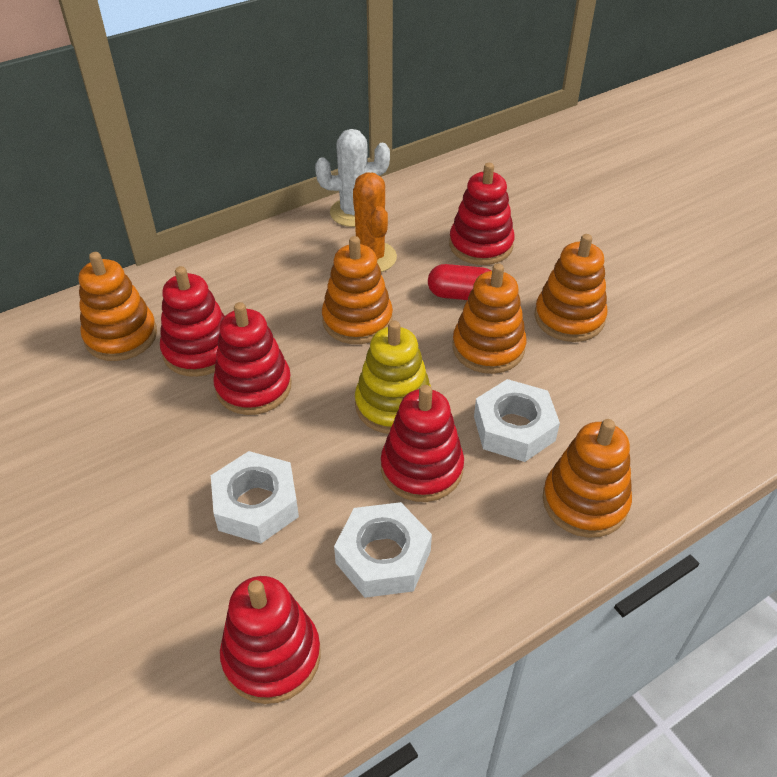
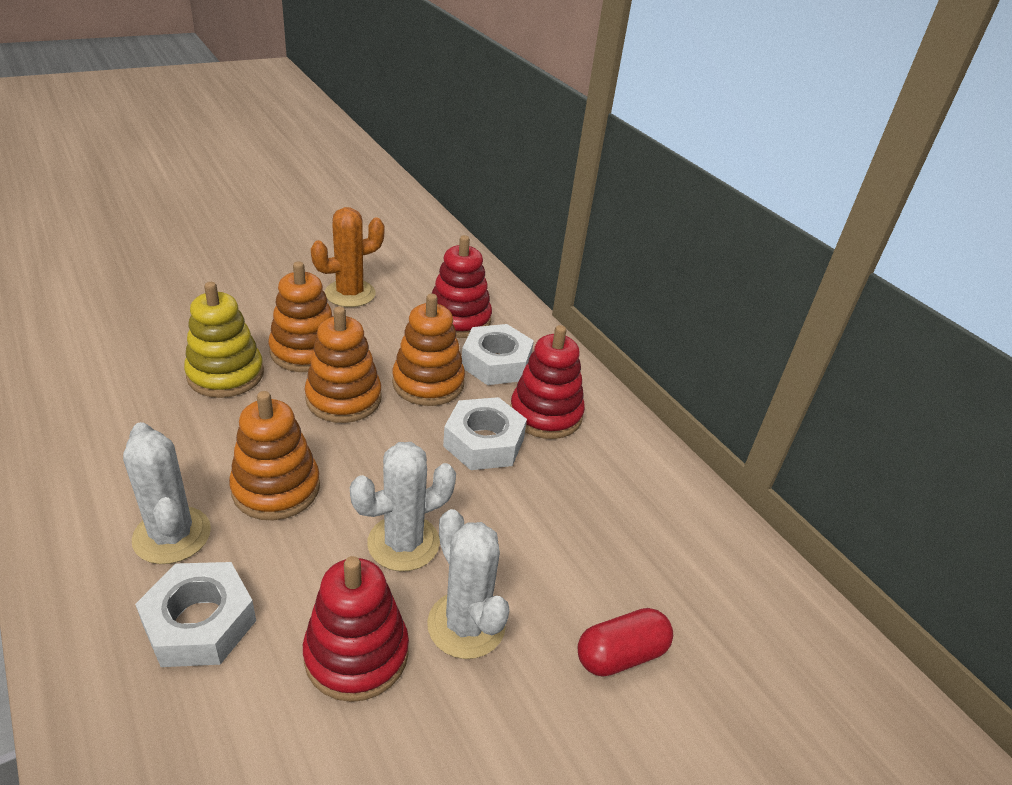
orange stacking toy: 5 -> 4
red stacking toy: 5 -> 3
white cactus: 1 -> 3

